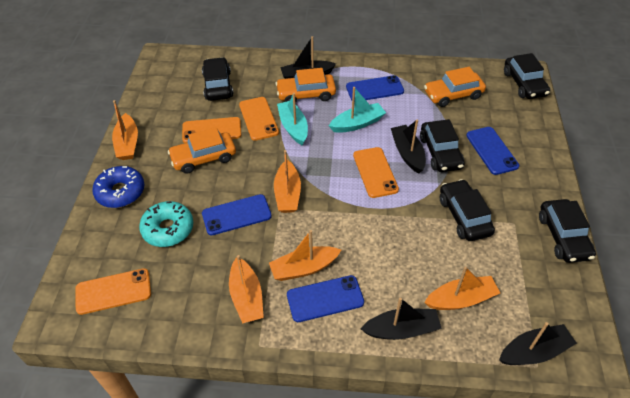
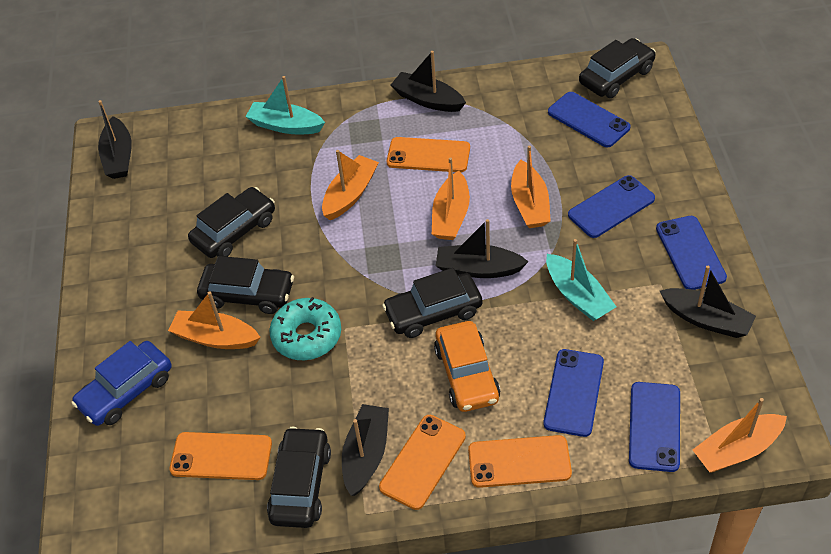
black boat: 4 -> 5
blue car: 0 -> 1
blue donut: 1 -> 0
blue phone: 4 -> 5
orange car: 3 -> 1

